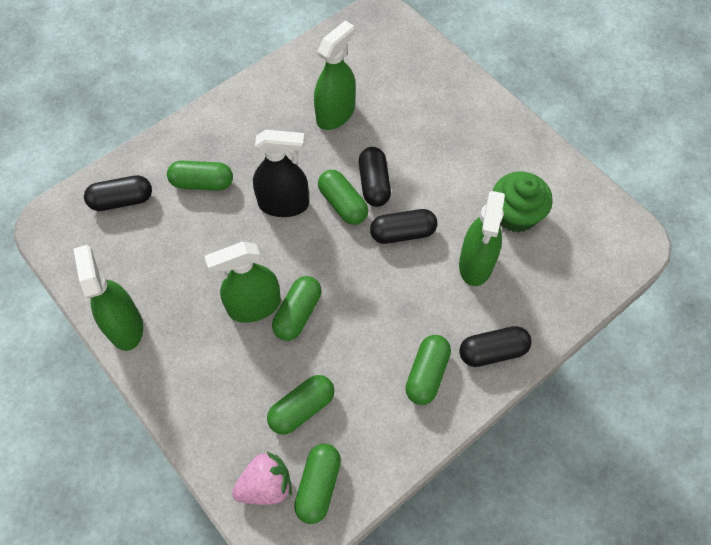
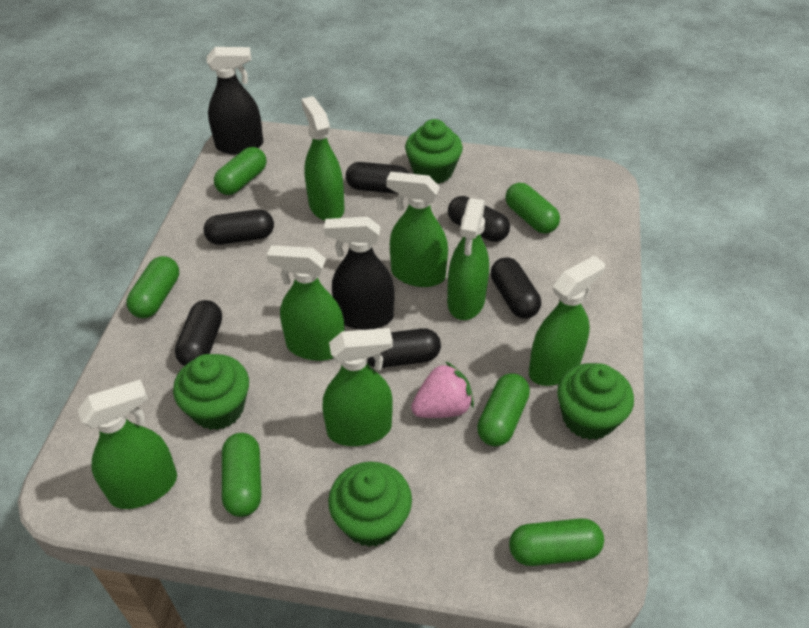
black capsule: 4 -> 6
black spray bottle: 1 -> 2
green cupcake: 1 -> 4
green spray bottle: 4 -> 7

